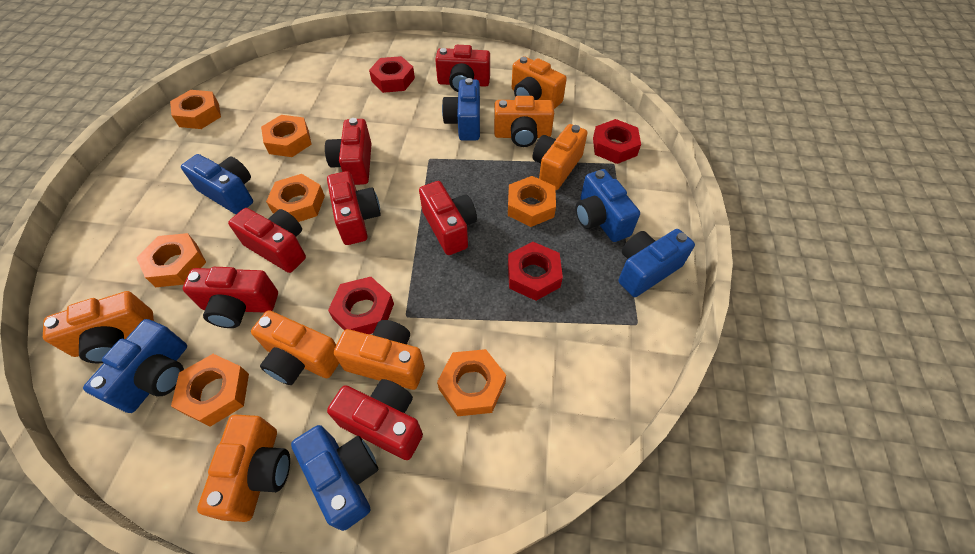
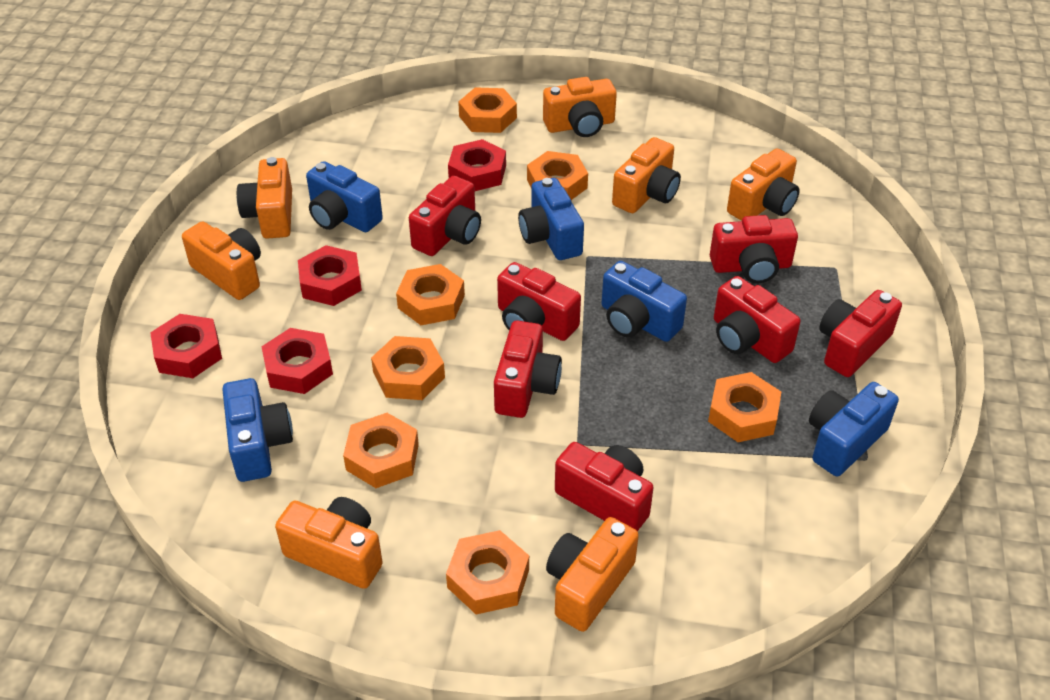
blue camera: 6 -> 5

